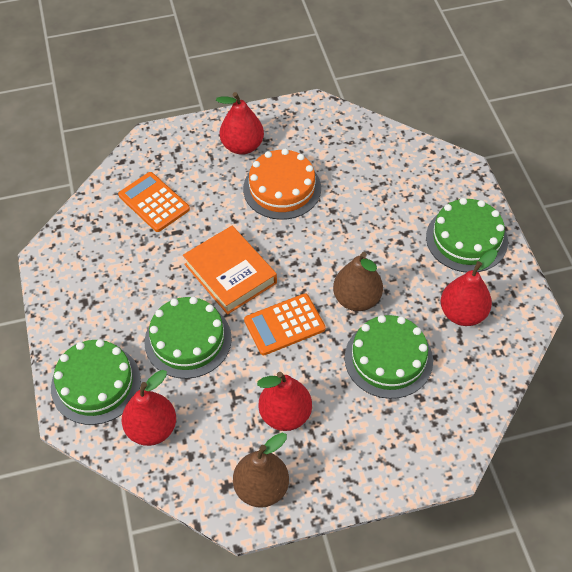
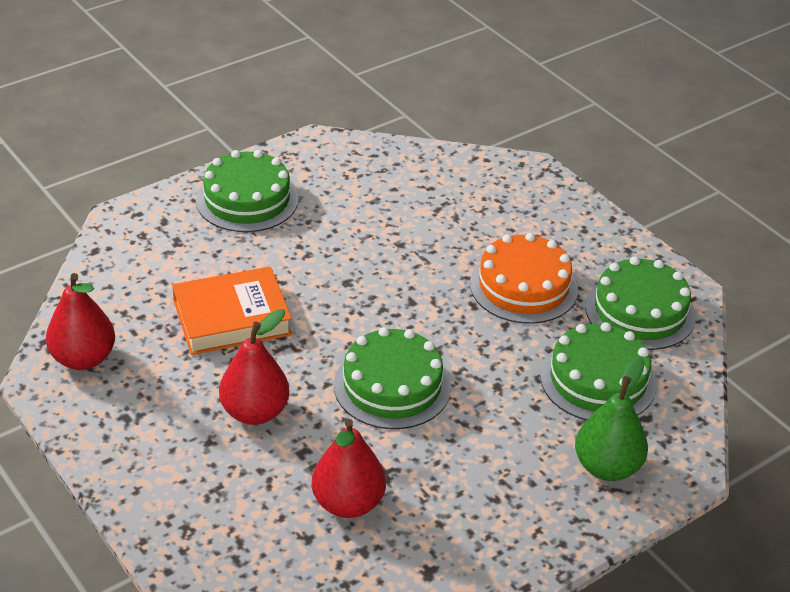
brown pear: 2 -> 0
green pear: 0 -> 1
orange calculator: 2 -> 0
red pear: 4 -> 3

